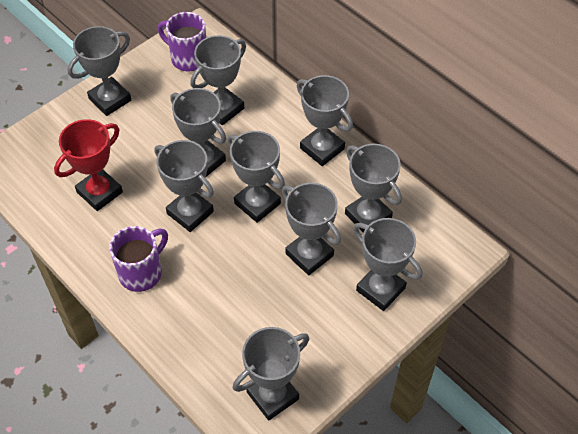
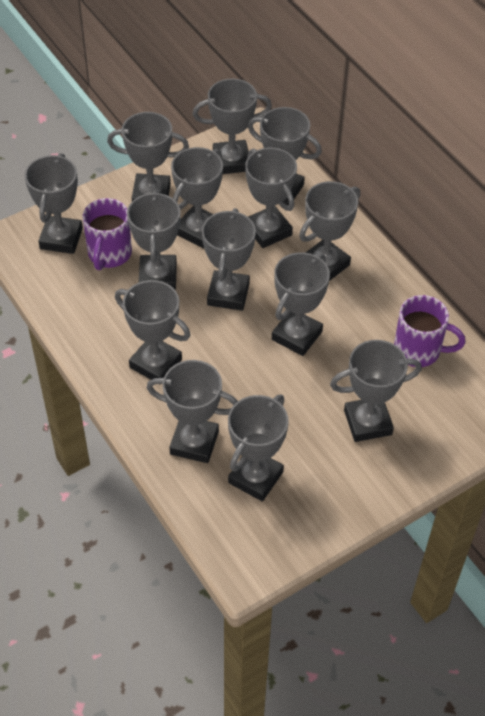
grey trophy: 10 -> 14
red trophy: 1 -> 0

